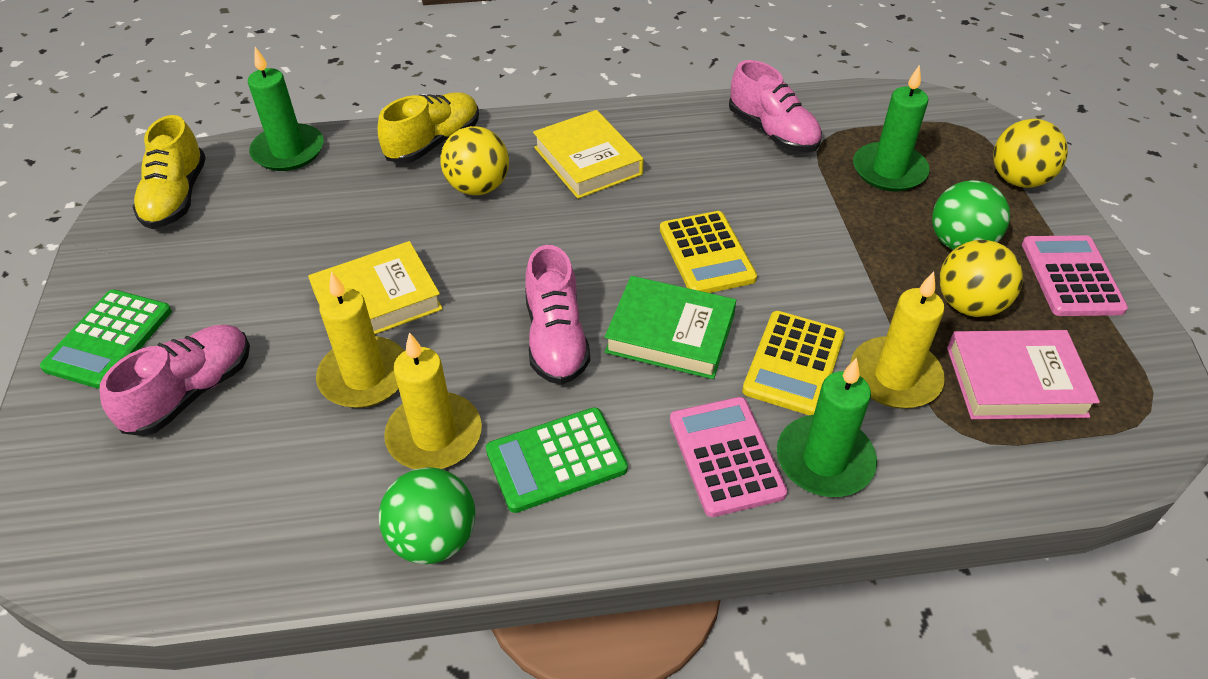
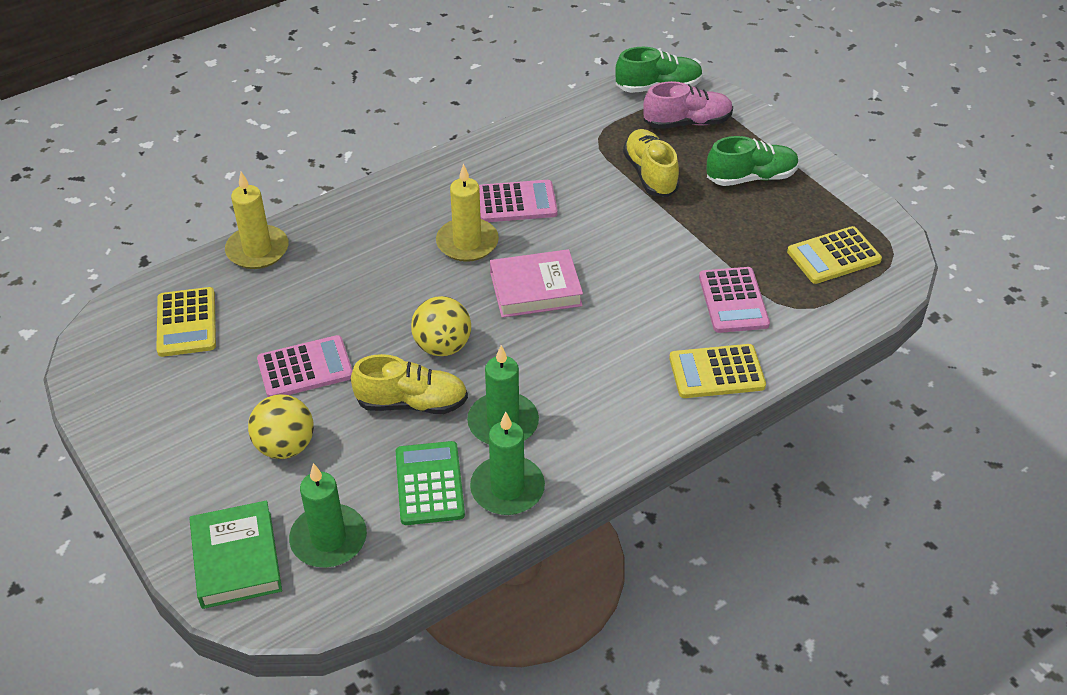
green ball: 2 -> 0
green calculator: 2 -> 1
green shoe: 0 -> 2
pink calculator: 2 -> 3
pink shoe: 3 -> 1
yellow ball: 3 -> 2
yellow book: 2 -> 0
yellow calculator: 2 -> 3
yellow candle: 3 -> 2

